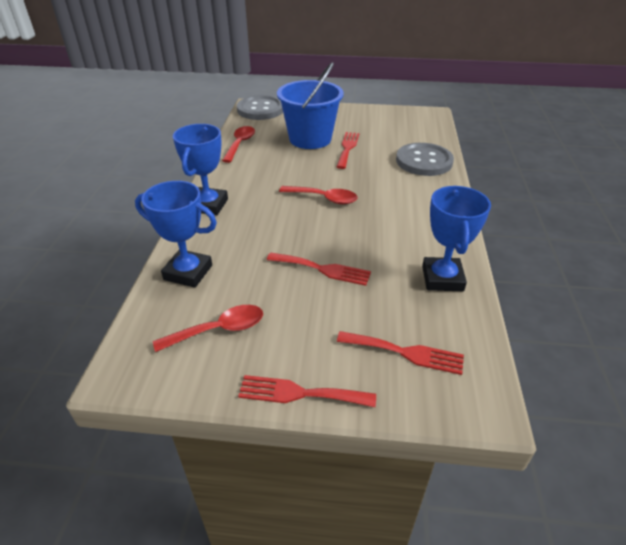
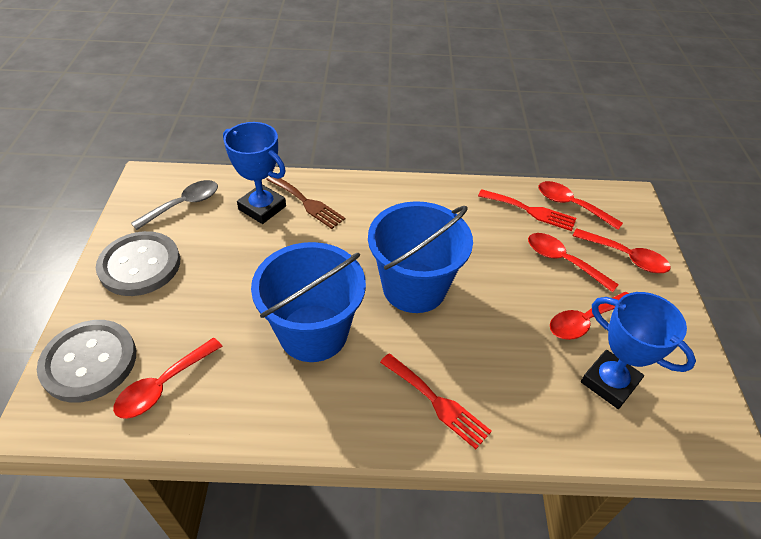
blue bucket: 1 -> 2
blue trophy: 3 -> 2
brown fork: 0 -> 1
grey spoon: 0 -> 1
red fork: 4 -> 2
red spoon: 3 -> 5

